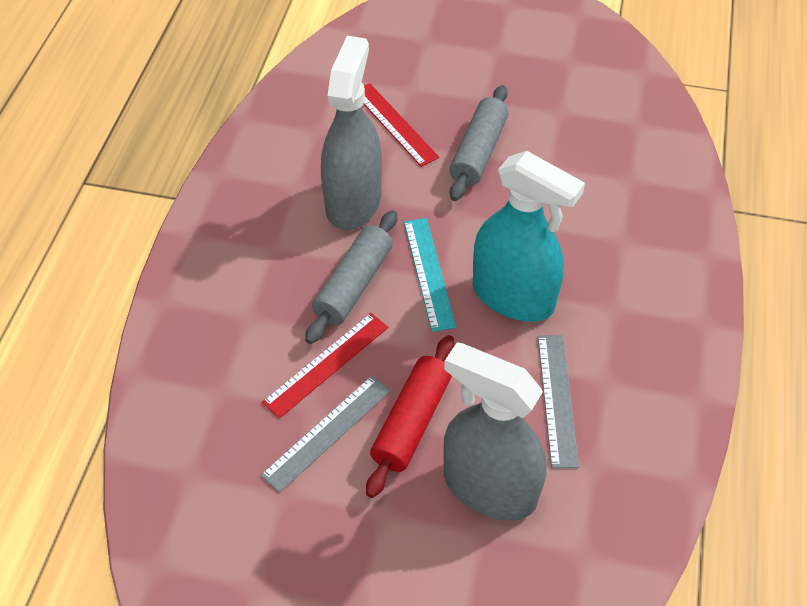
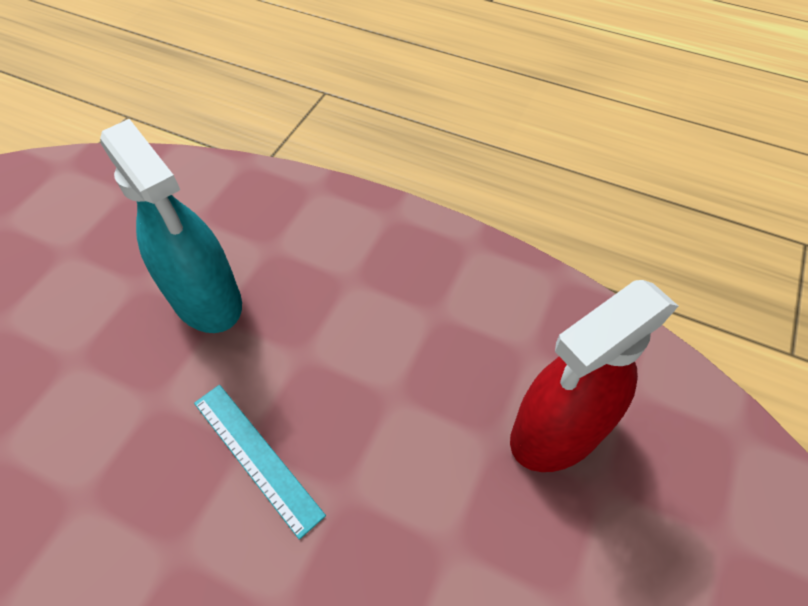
grey rolling pin: 2 -> 0
grey ruler: 2 -> 0
grey spray bottle: 2 -> 0
red rolling pin: 1 -> 0
red ruler: 2 -> 0
red spray bottle: 0 -> 1

